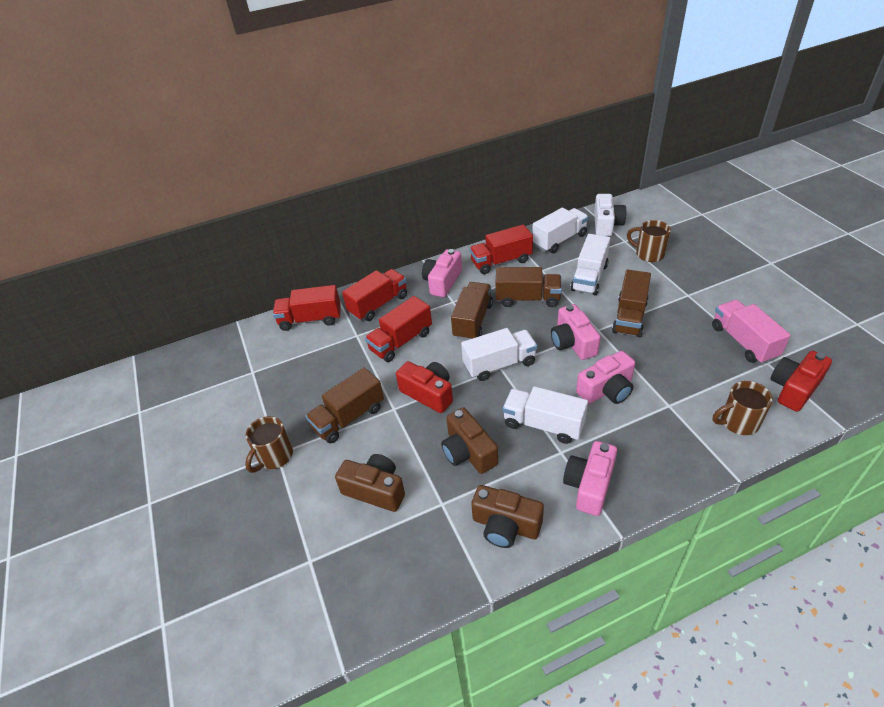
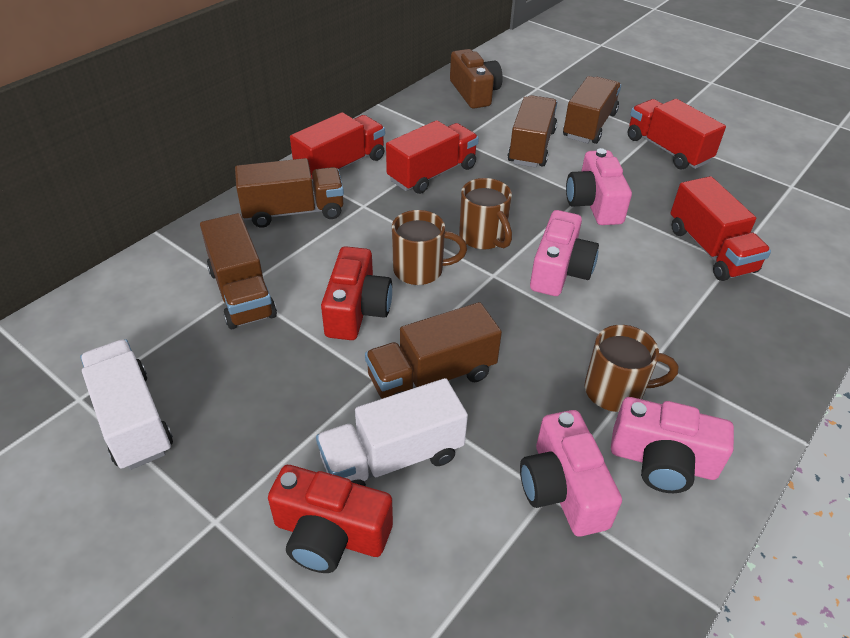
brown camera: 3 -> 1
brown truck: 4 -> 5
pink truck: 1 -> 0
white camera: 1 -> 0
white truck: 4 -> 2

